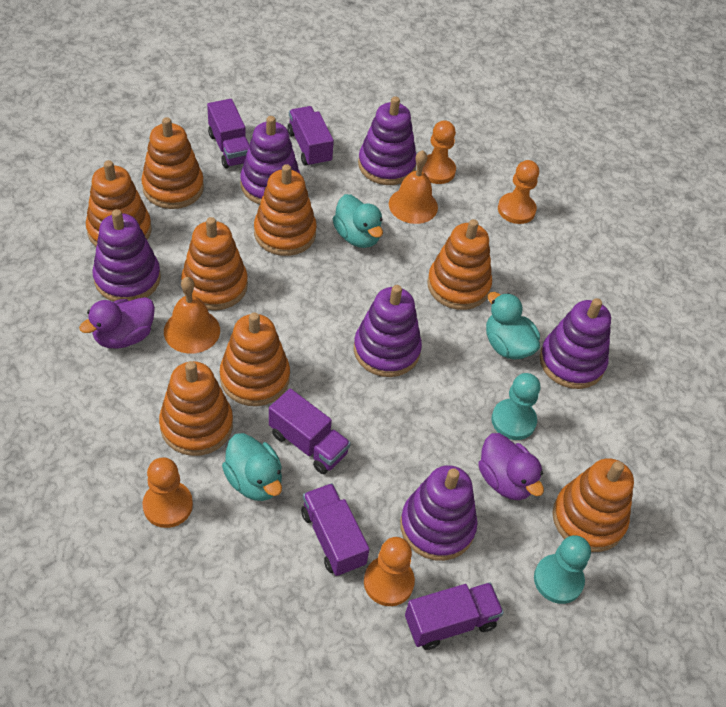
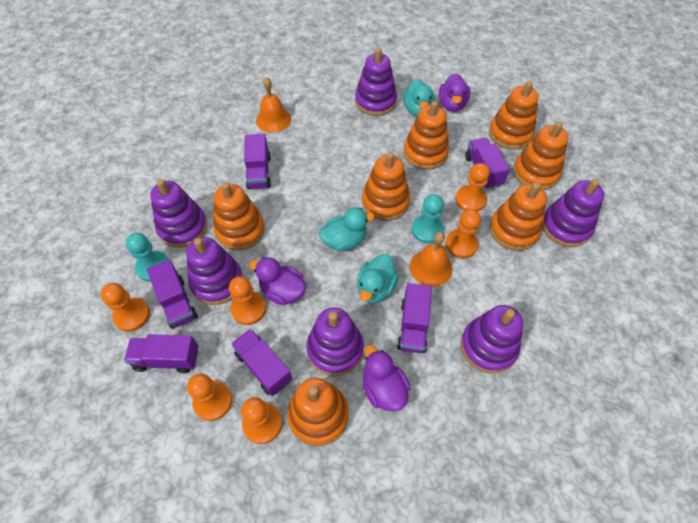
orange pawn: 4 -> 6
orange stacking toy: 8 -> 7
purple duck: 2 -> 3
purple truck: 5 -> 6

